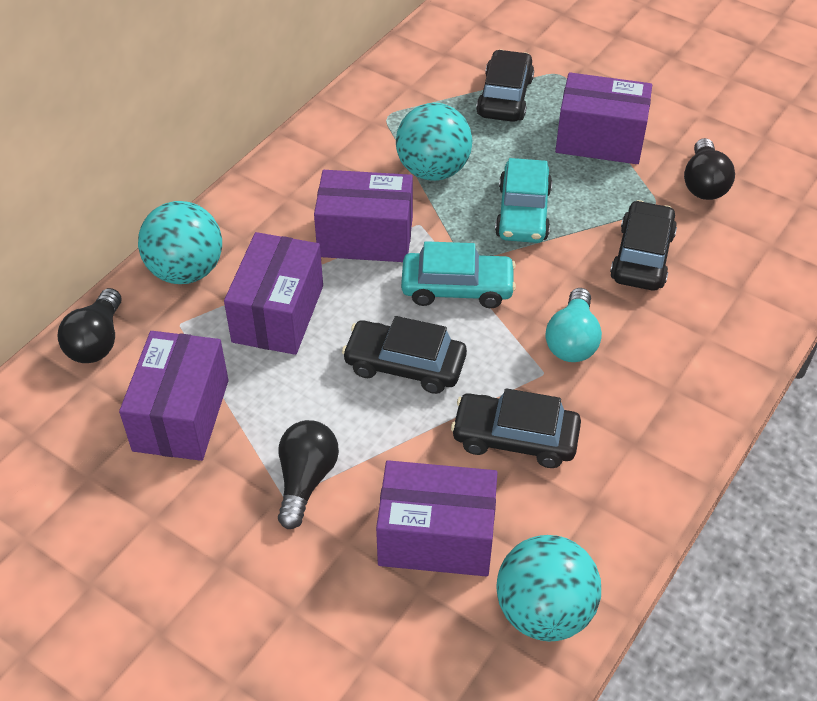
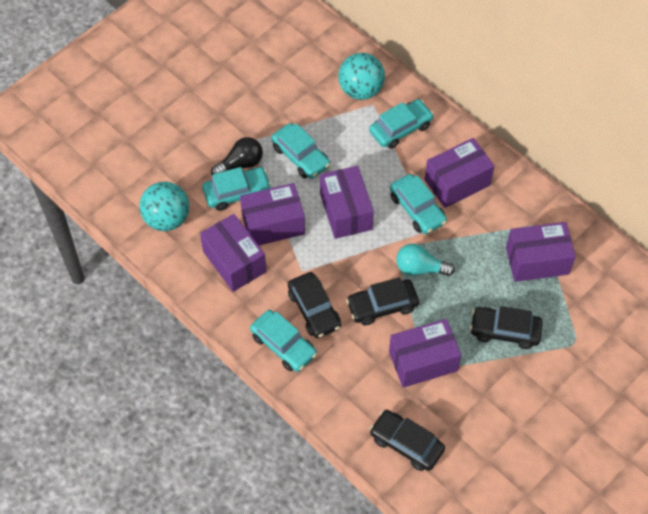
black light bulb: 3 -> 1
purple box: 5 -> 6
turquoise ball: 3 -> 2
turquoise car: 2 -> 5

